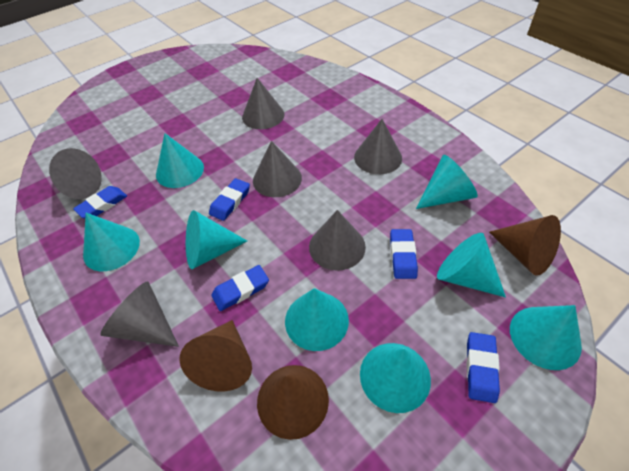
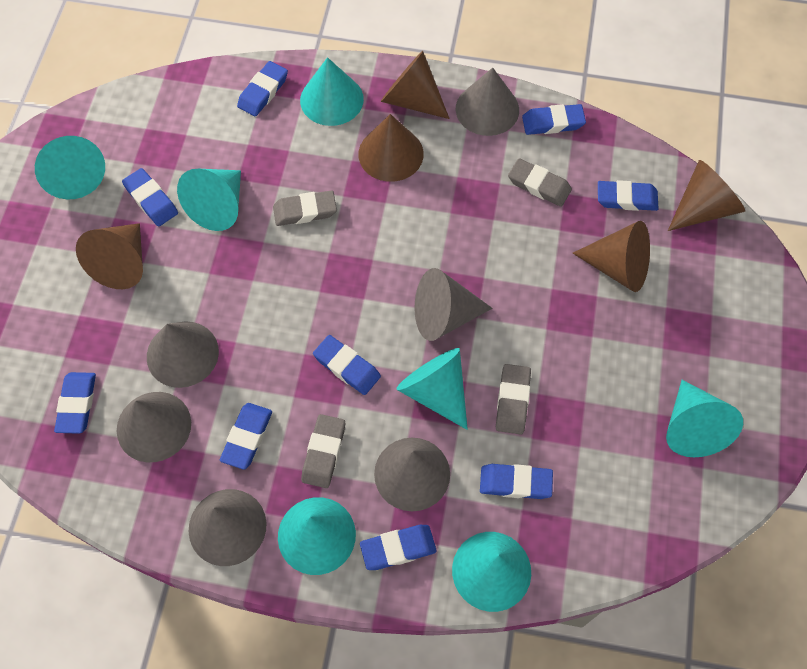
blue eraser: 5 -> 9
brown cone: 3 -> 5
grey eraser: 0 -> 4
turquoise cone: 8 -> 7

